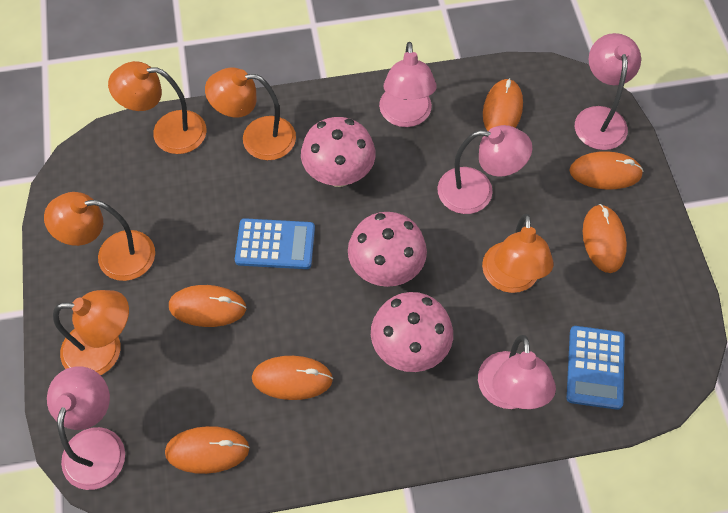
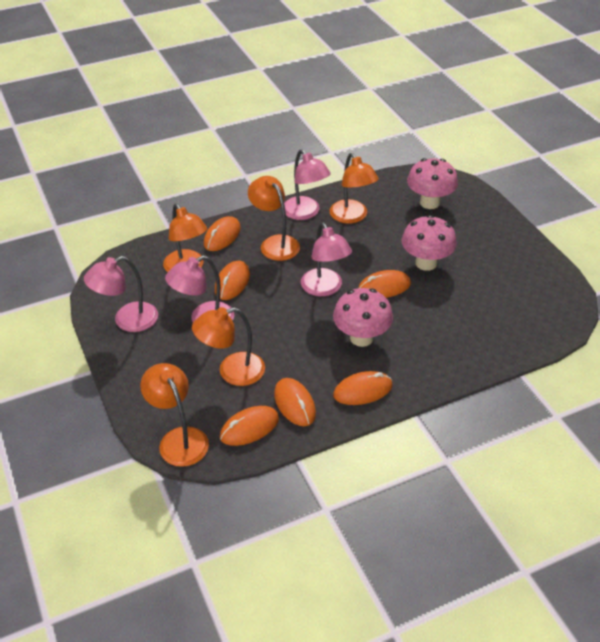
blue calculator: 2 -> 0
pink lamp: 5 -> 4

